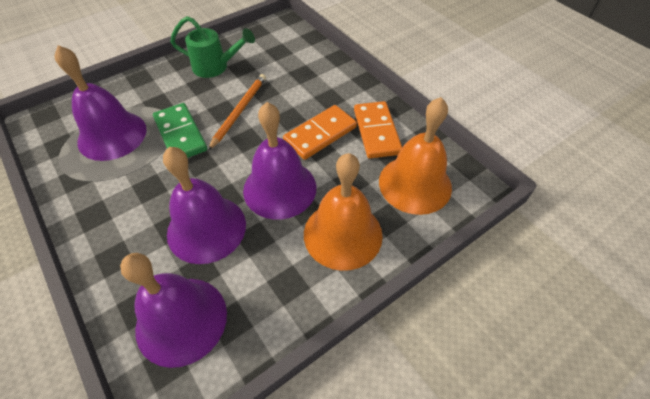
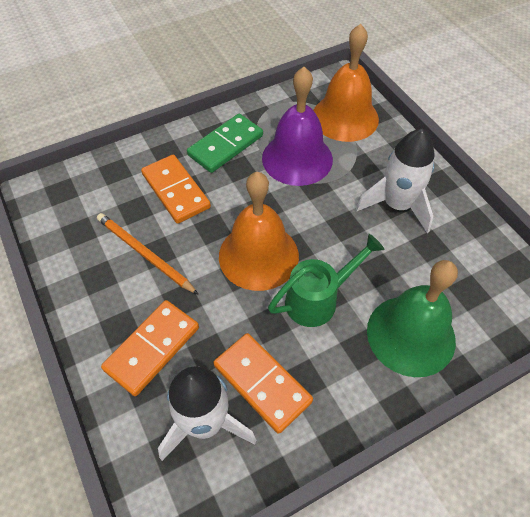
green bell: 0 -> 1
orange domino: 2 -> 3
purple bell: 4 -> 1
white rocket: 0 -> 2

